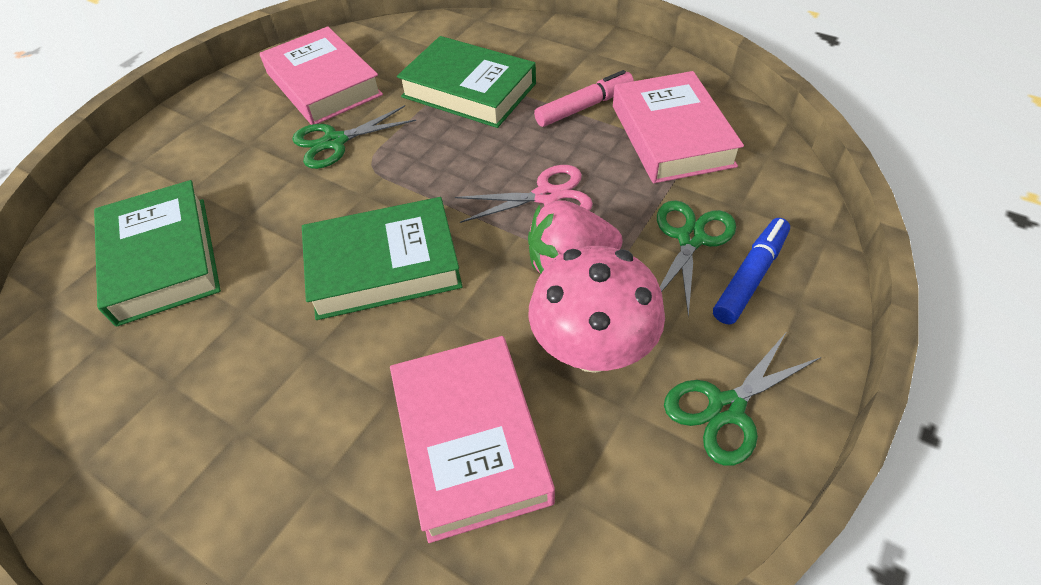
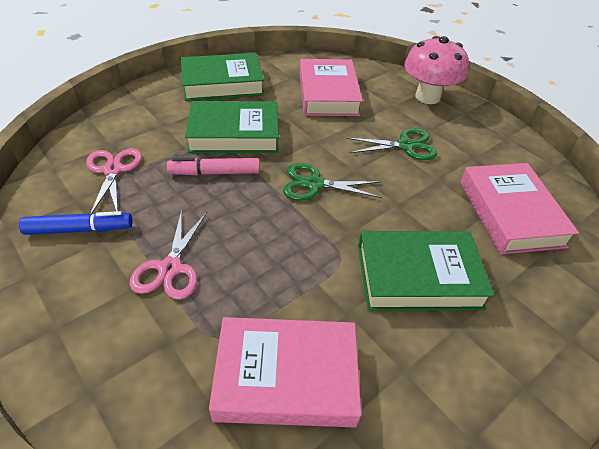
green scissors: 3 -> 2
pink scissors: 1 -> 2
pink strawberry: 1 -> 0

